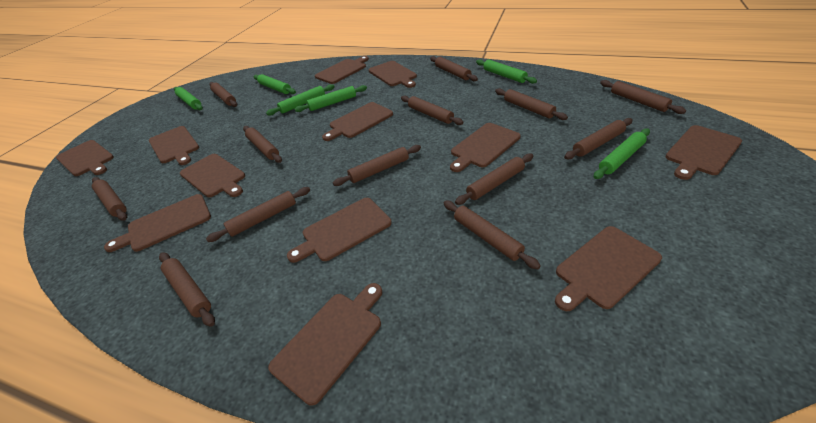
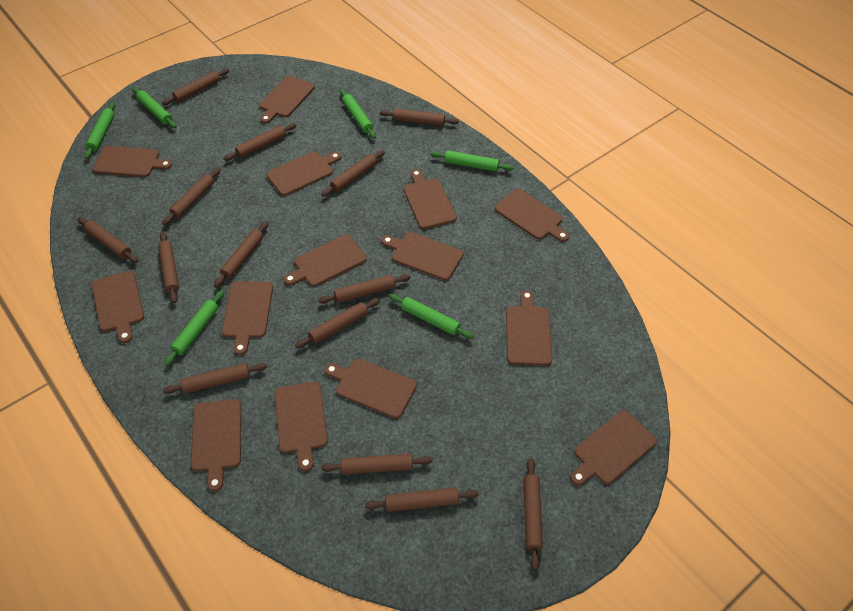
brown cutting board: 12 -> 14
brown rolling pin: 13 -> 14

